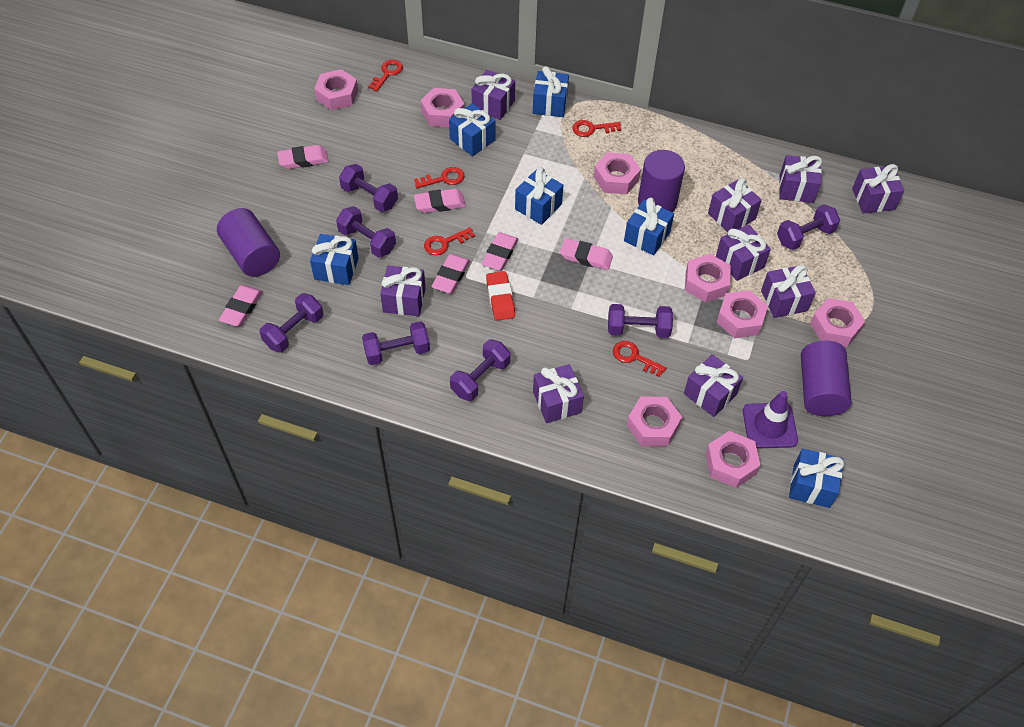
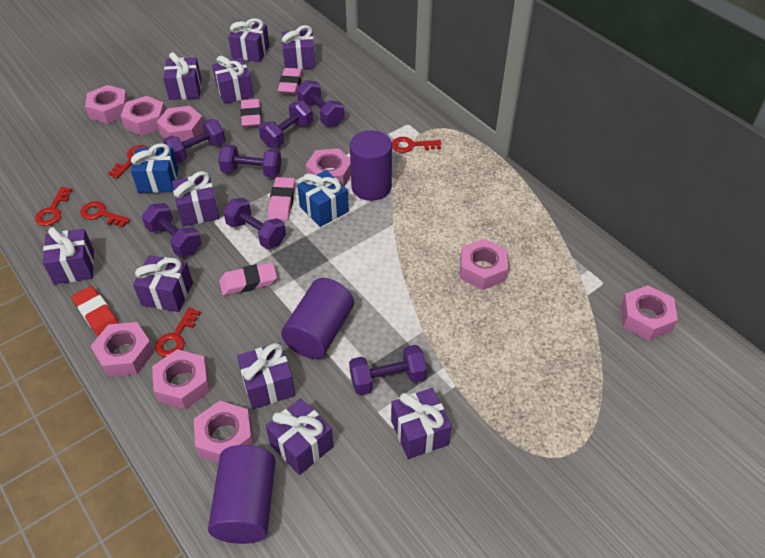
blue gift: 6 -> 2
pink eraser: 6 -> 4
pink nut: 8 -> 9
purple gift: 9 -> 10
purple traffic cone: 1 -> 0

